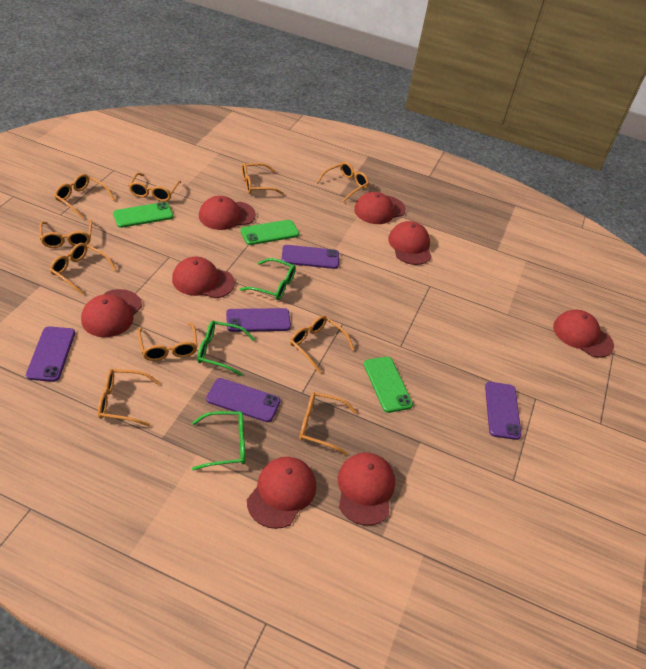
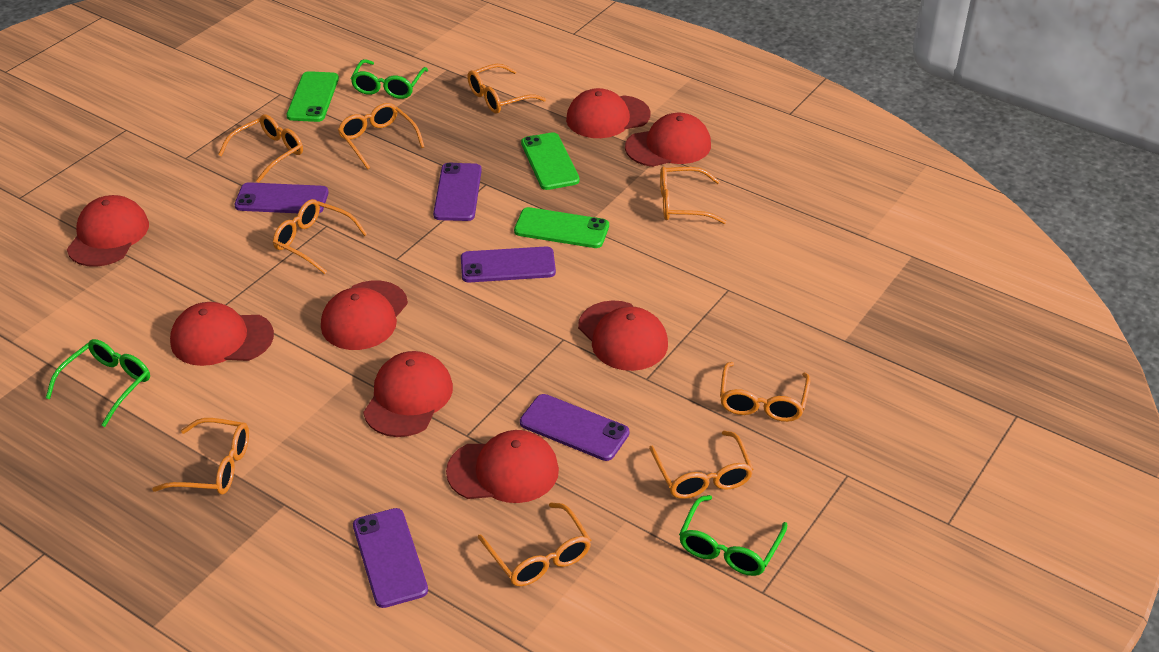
orange glasses: 10 -> 9

